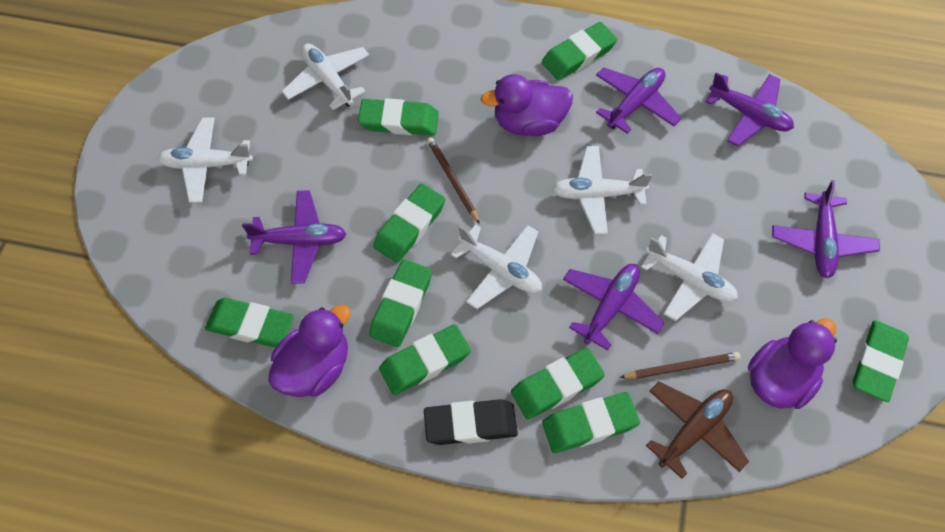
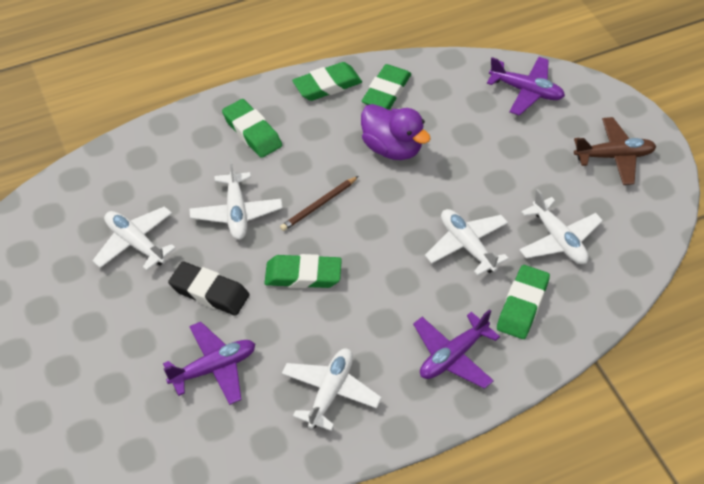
brown pencil: 2 -> 1
green eraser: 9 -> 5
purple duck: 3 -> 1
purple plane: 5 -> 3

